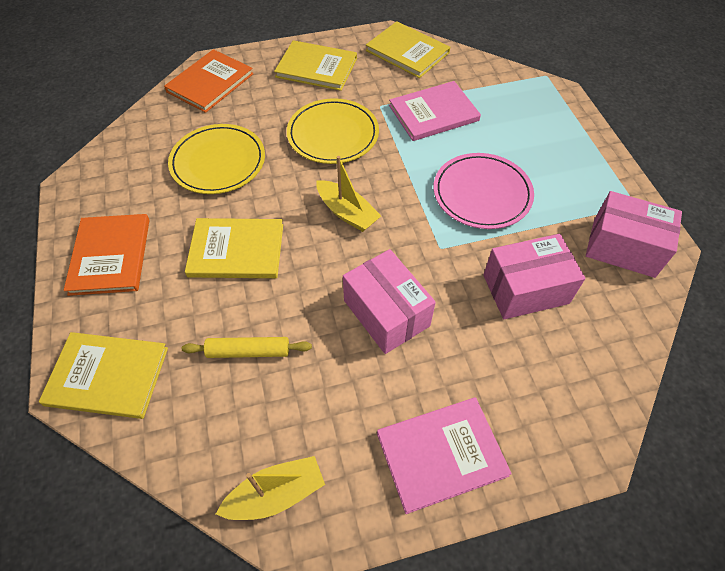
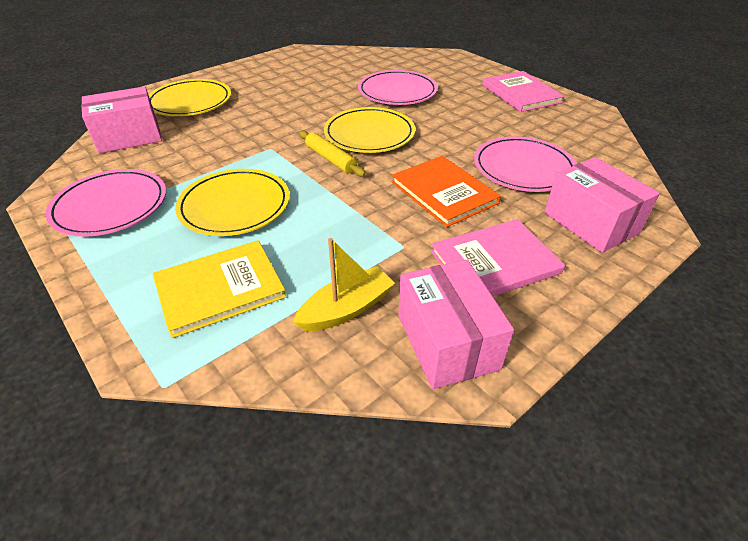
orange book: 2 -> 1
pink plate: 1 -> 3
yellow boat: 2 -> 1
yellow book: 4 -> 1
yellow plate: 2 -> 3

